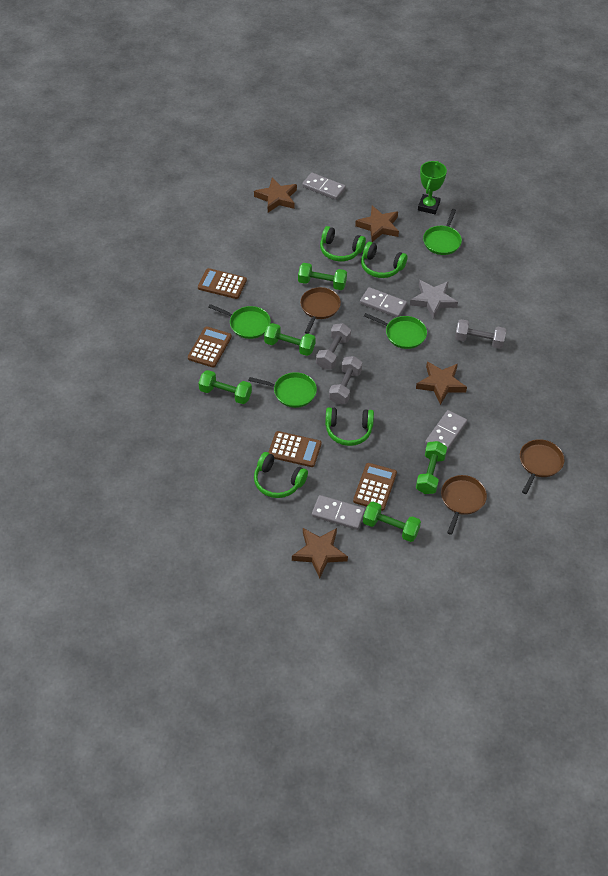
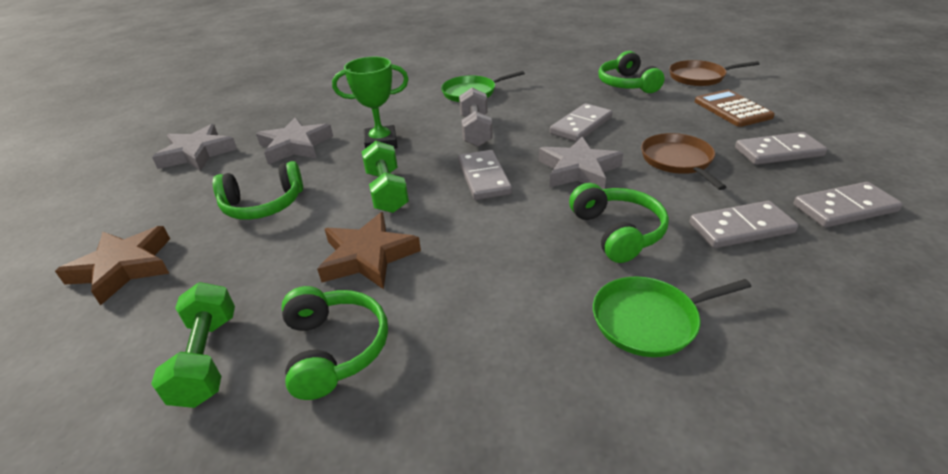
brown calculator: 4 -> 1
brown pan: 3 -> 2
brown star: 4 -> 2
green dumbbell: 5 -> 2
green pan: 4 -> 2
grey domino: 4 -> 5
grey dumbbell: 3 -> 1
grey star: 1 -> 3

